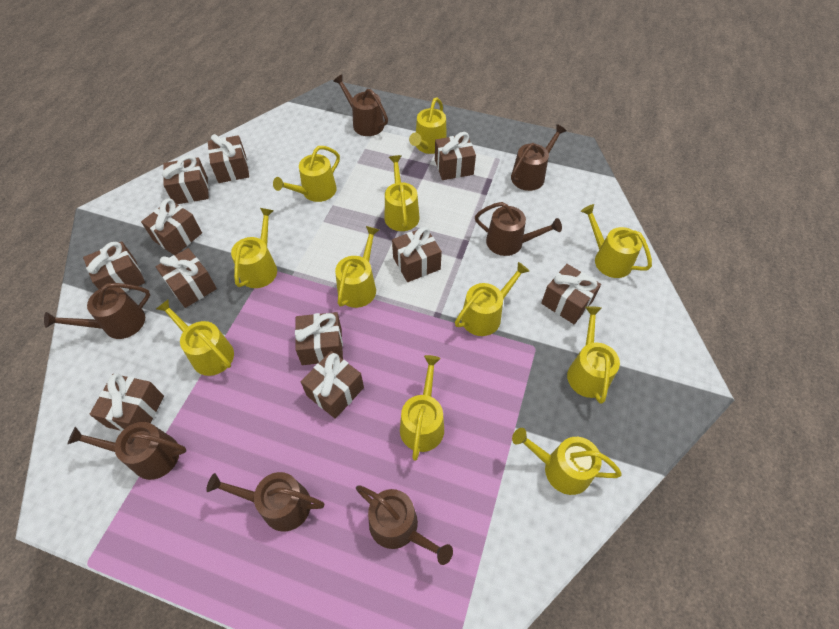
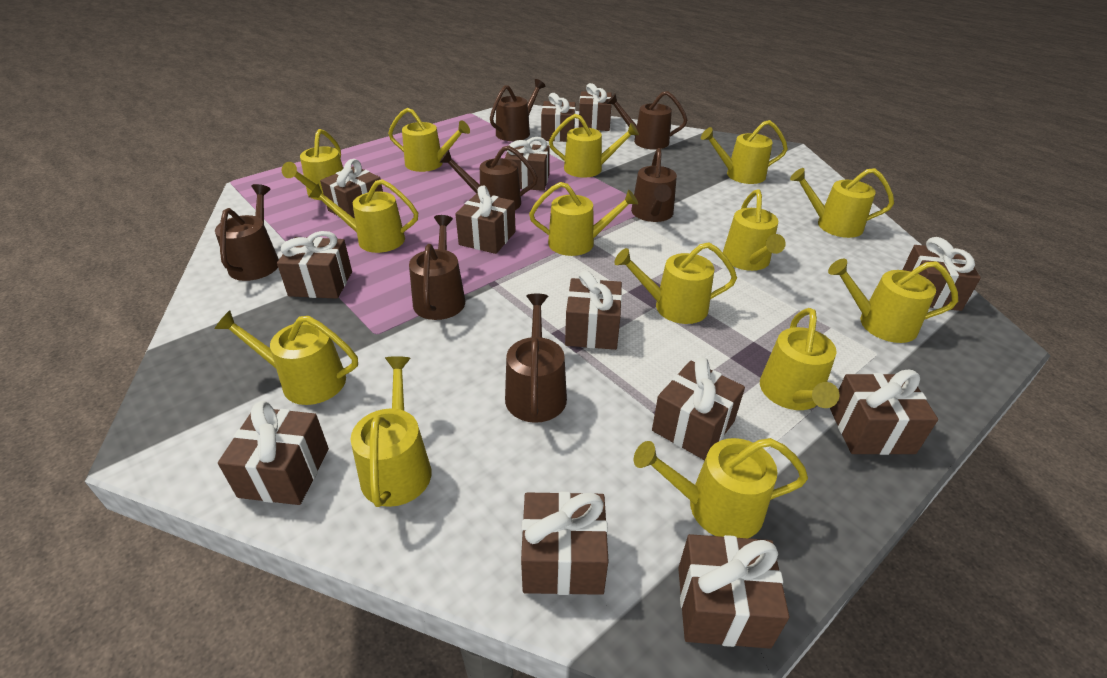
brown gift: 11 -> 13
yellow watering can: 11 -> 14

